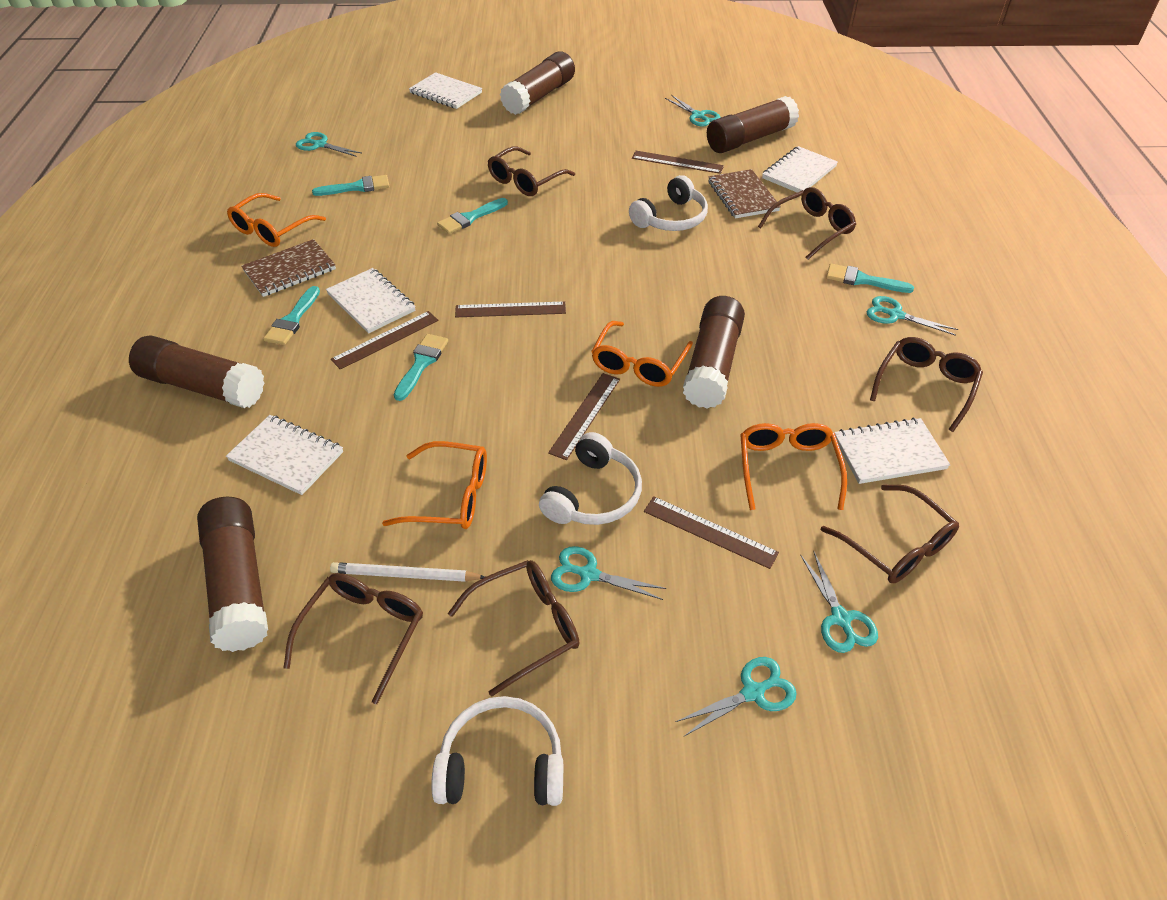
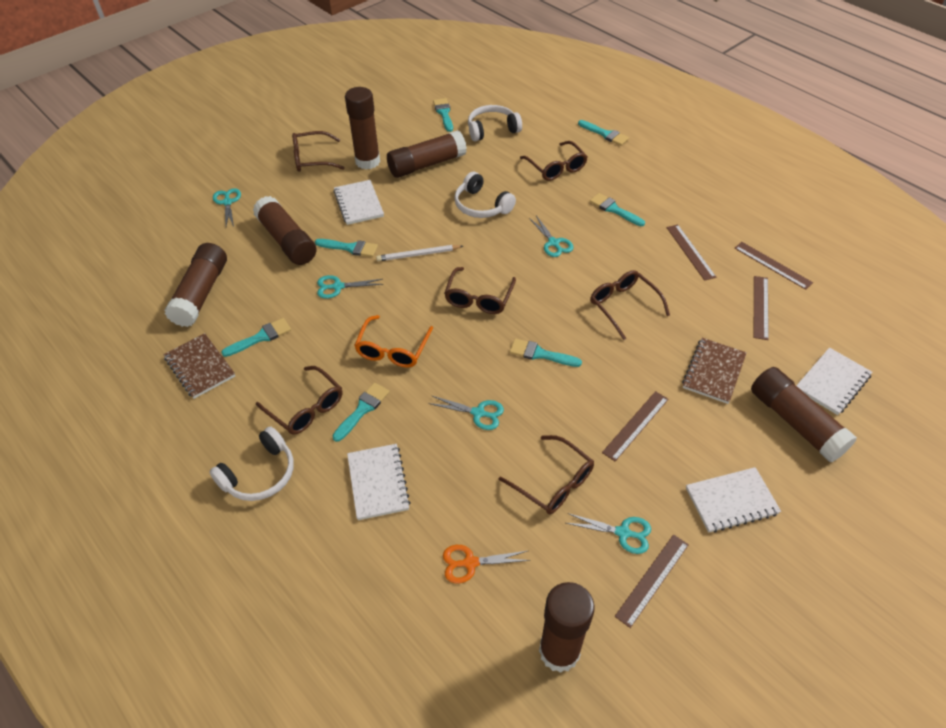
brown glue stick: 5 -> 6
orange glasses: 4 -> 1
orange scissors: 0 -> 1
turquoise brush: 5 -> 7
turquoise scissors: 6 -> 5
white notebook: 5 -> 4

